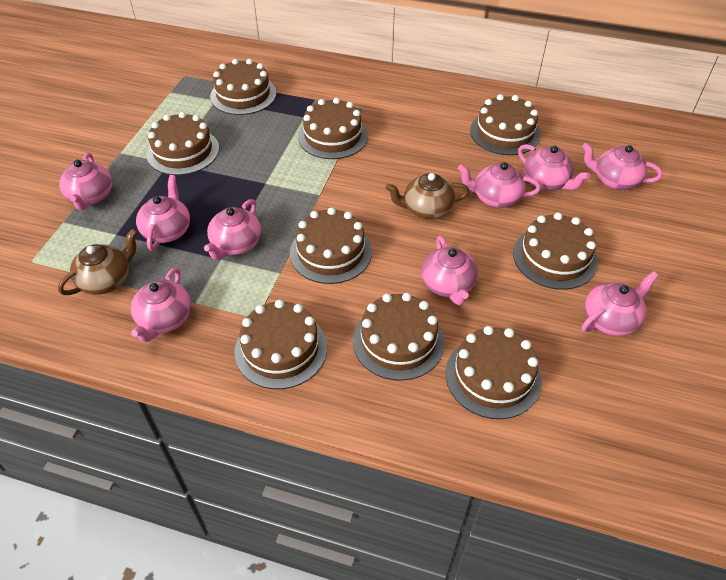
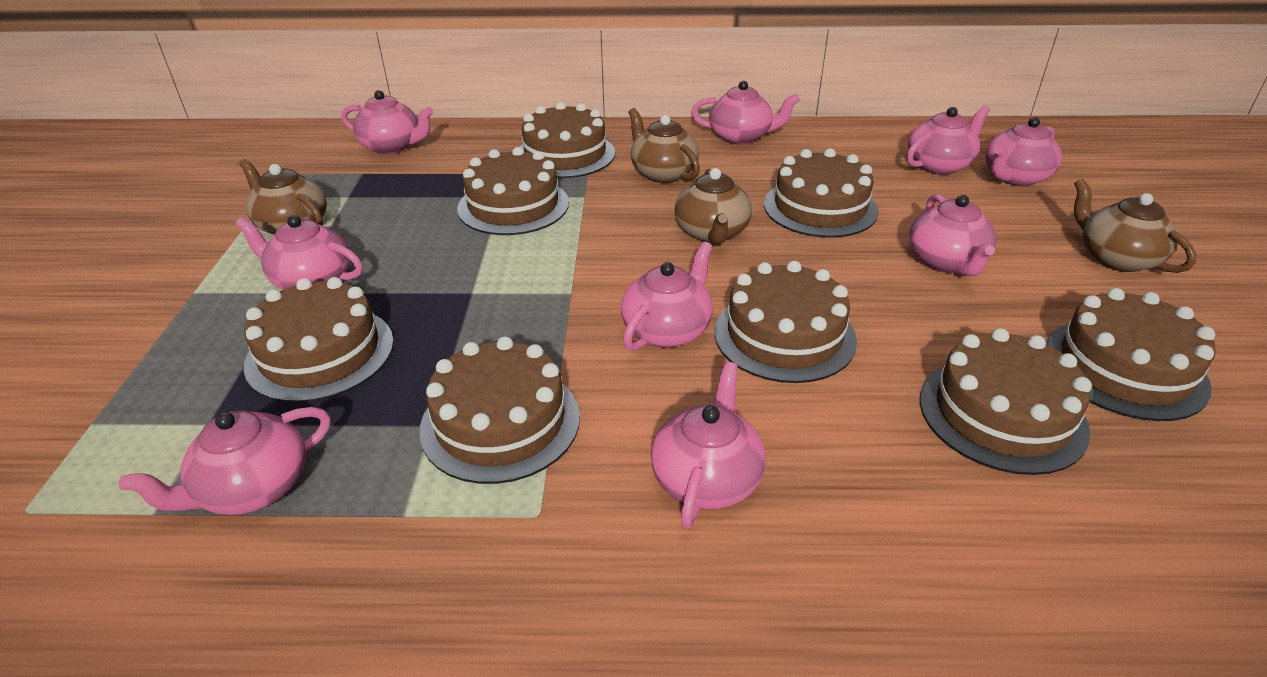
brown cake: 9 -> 8
brown teapot: 2 -> 4

